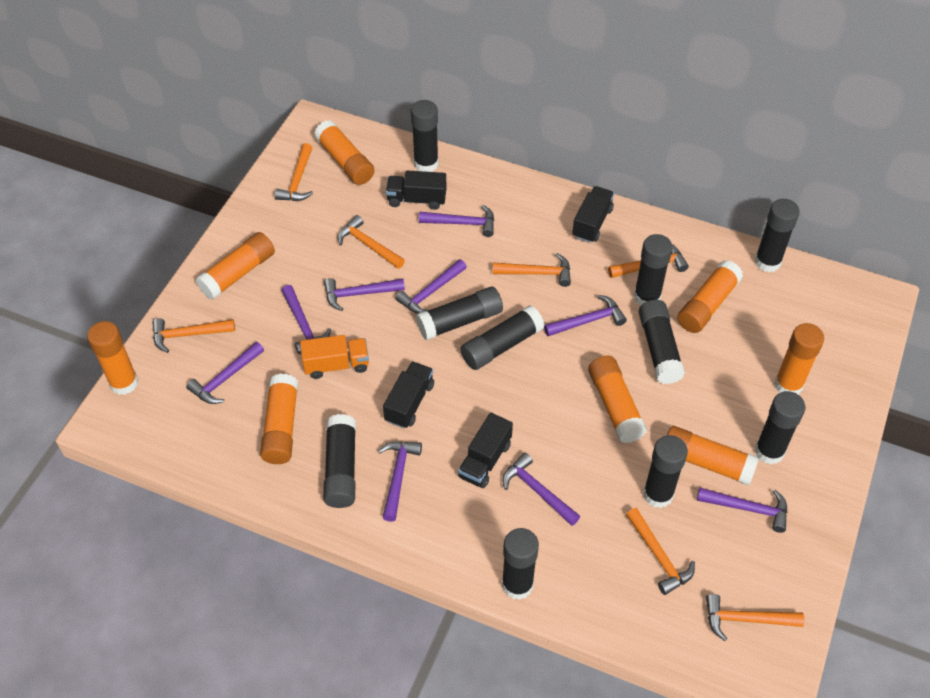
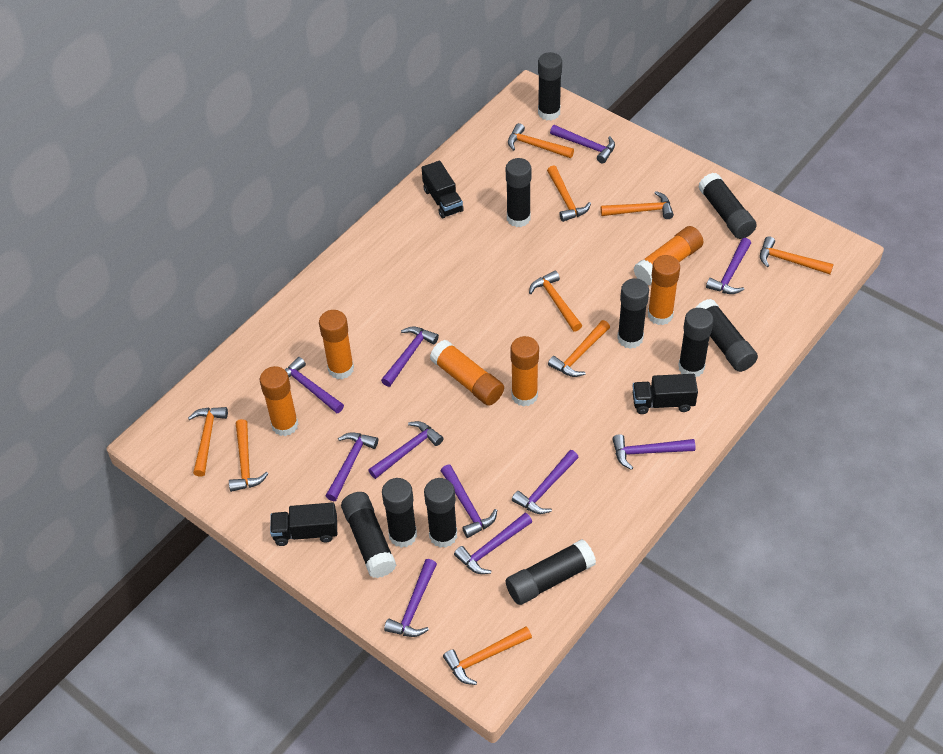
black truck: 4 -> 3
orange glue stick: 8 -> 6
orange hammer: 7 -> 9
orange truck: 1 -> 0
purple hammer: 9 -> 11

